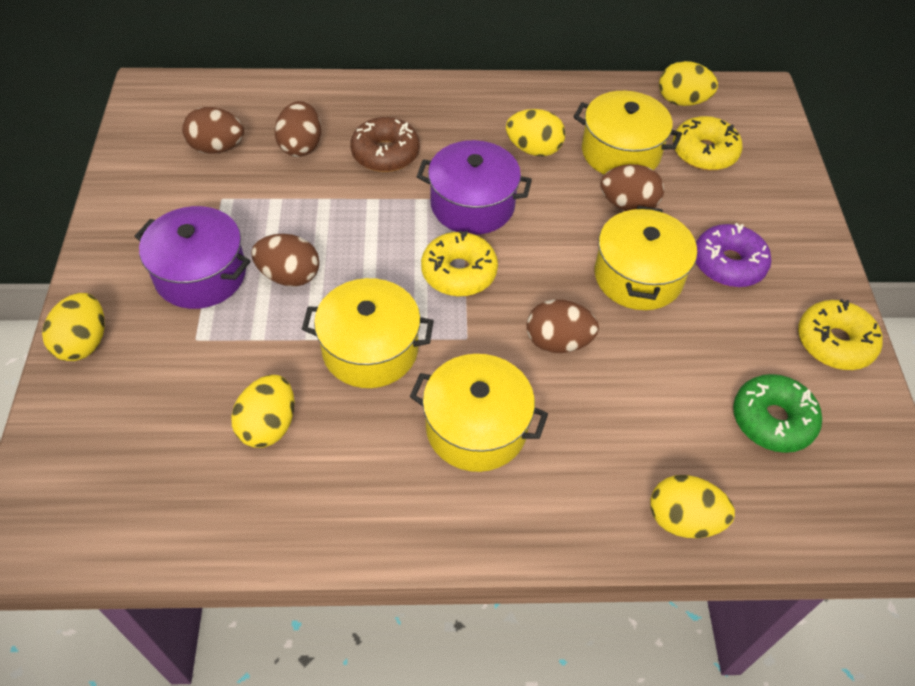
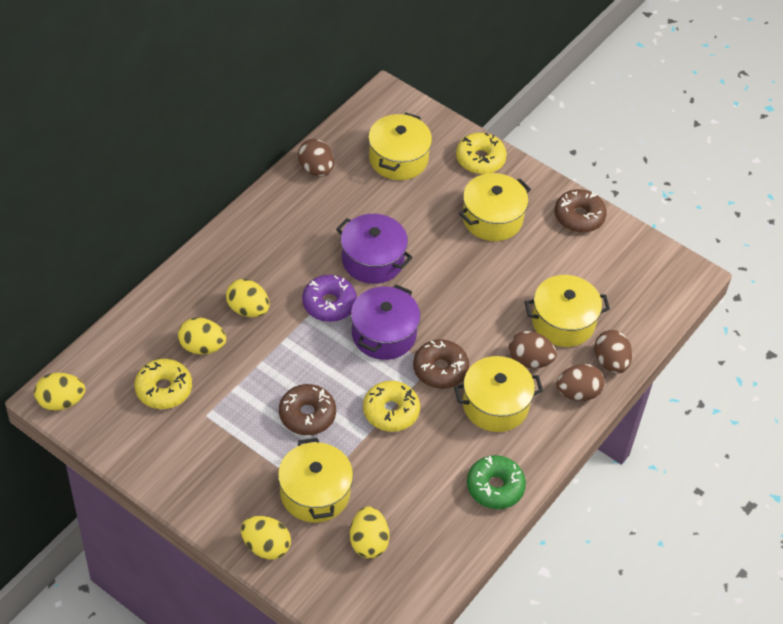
brown donut: 1 -> 3
brown egg: 5 -> 4
yellow pot: 4 -> 5

